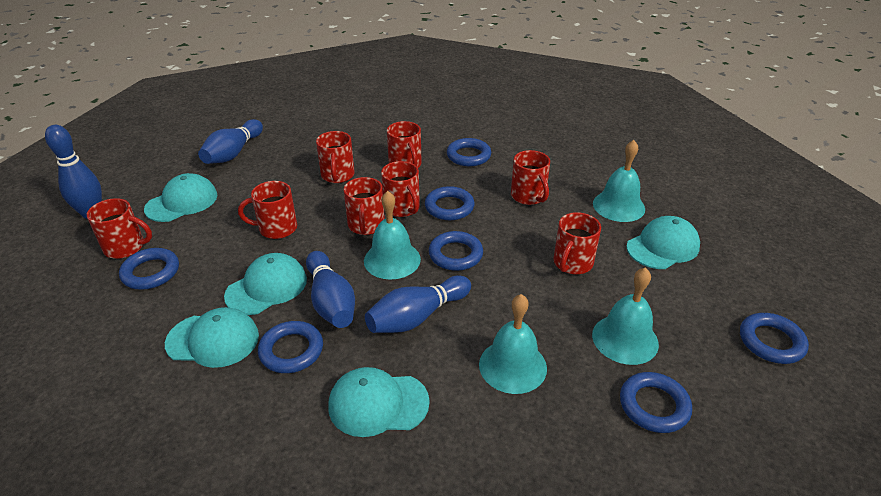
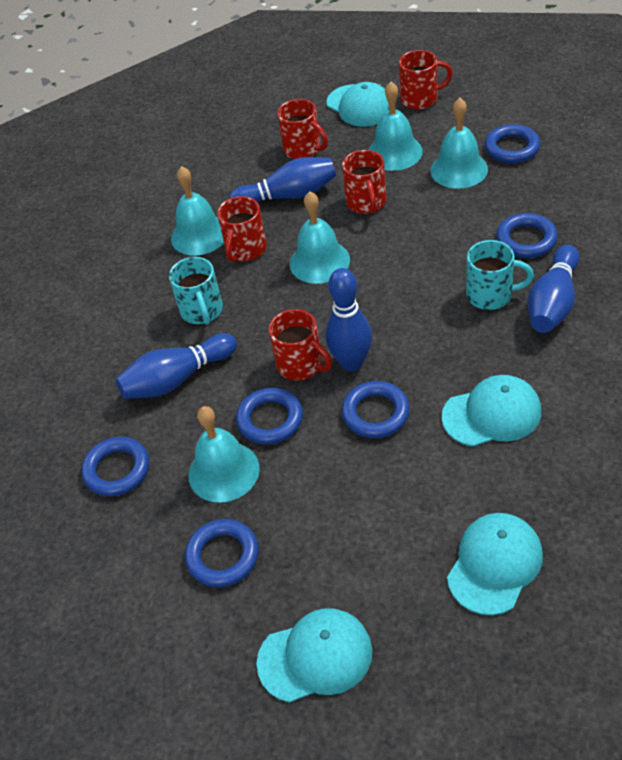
blue ring: 7 -> 6
red mug: 8 -> 5
turquoise bell: 4 -> 5
turquoise cap: 5 -> 4
turquoise mug: 0 -> 2

